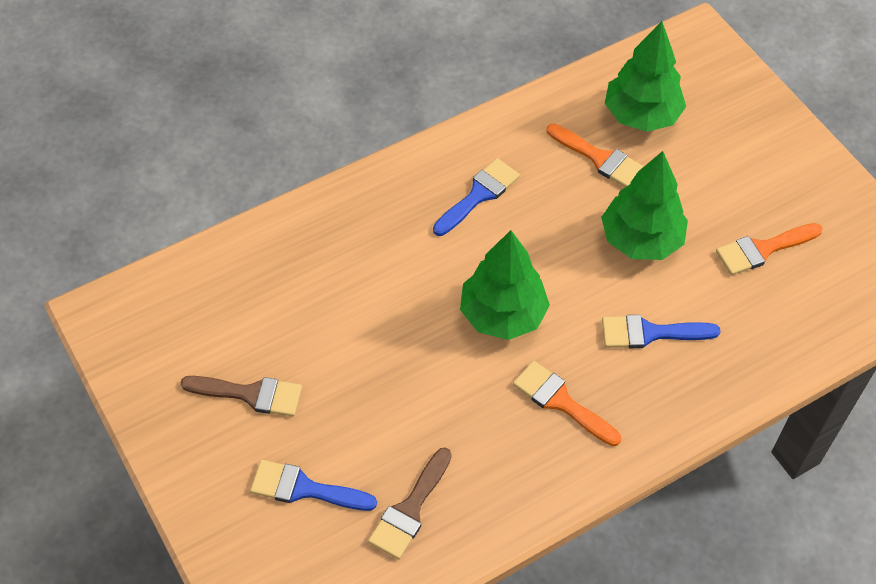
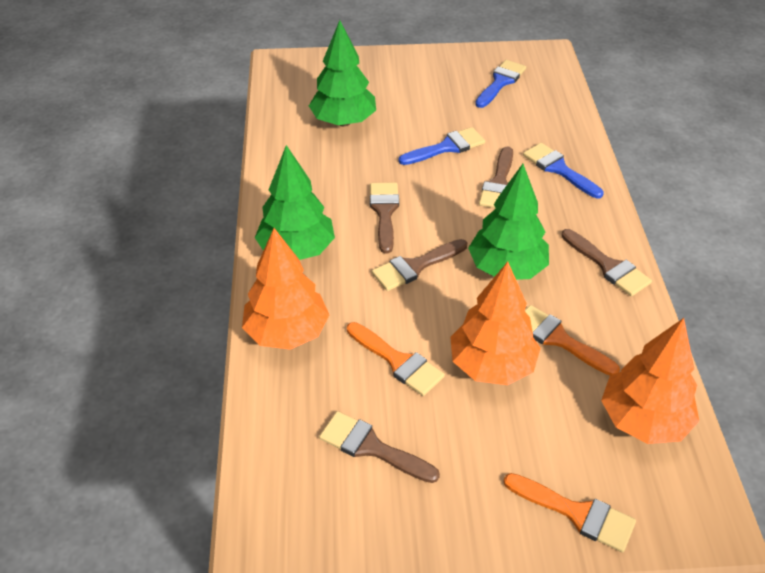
brown brush: 2 -> 5
orange tree: 0 -> 3

